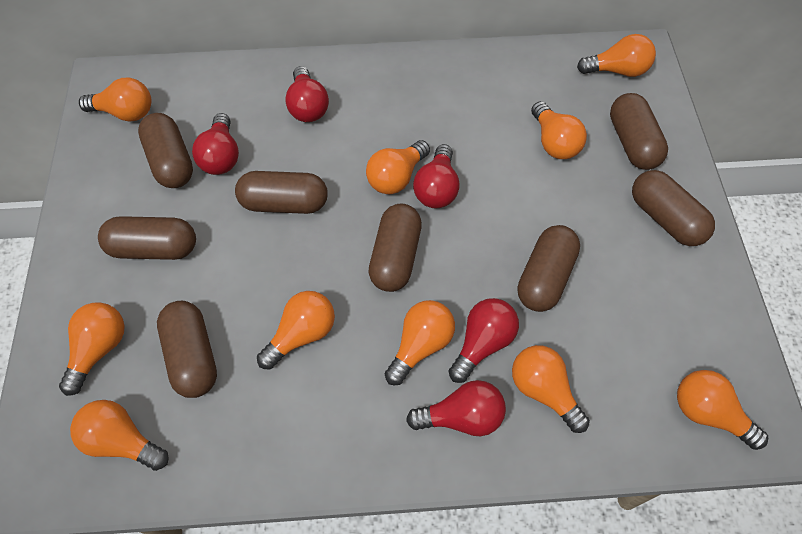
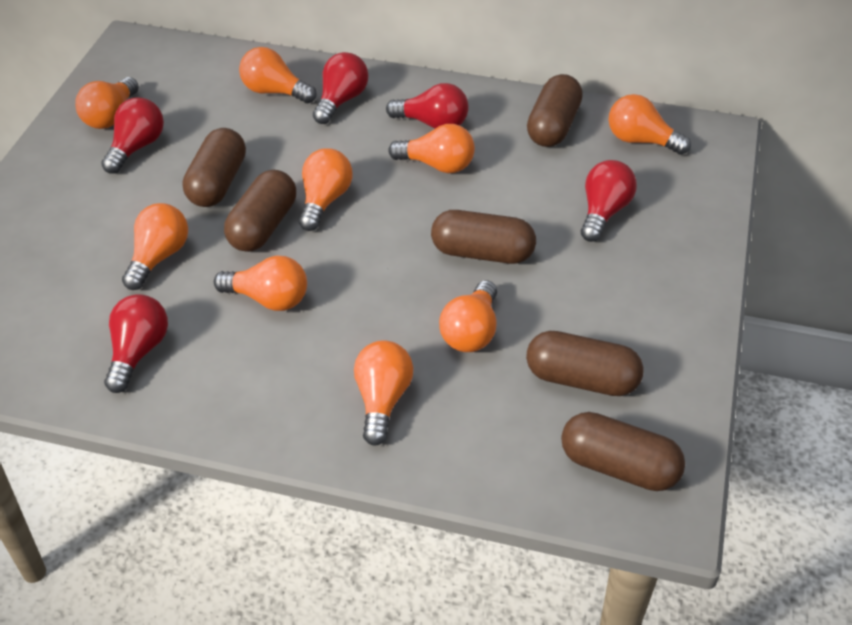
brown capsule: 8 -> 6
orange light bulb: 10 -> 9

